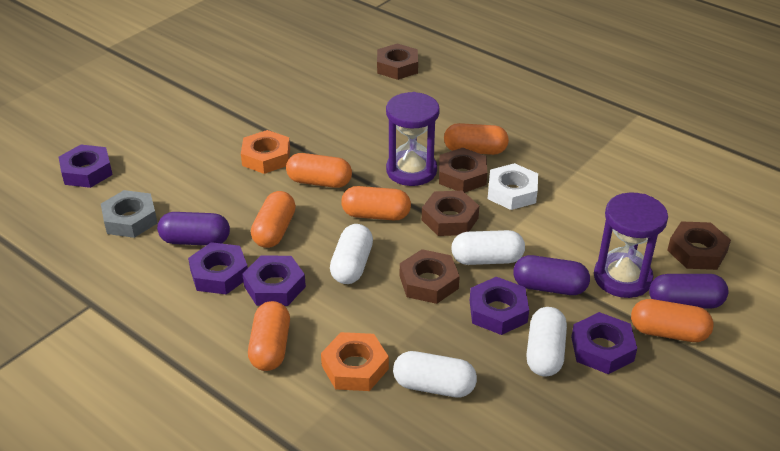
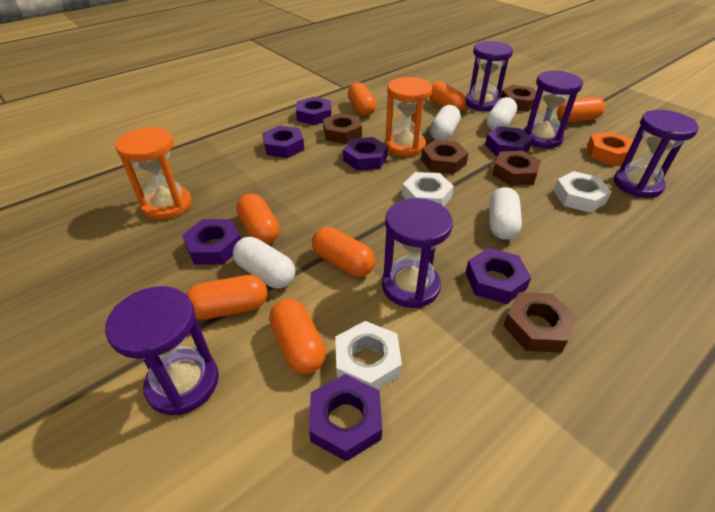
grey nut: 1 -> 0
orange capsule: 6 -> 7
orange hourglass: 0 -> 2
orange nut: 2 -> 1
purple capsule: 3 -> 0
purple hourglass: 2 -> 5
purple nut: 5 -> 7
white nut: 1 -> 3

